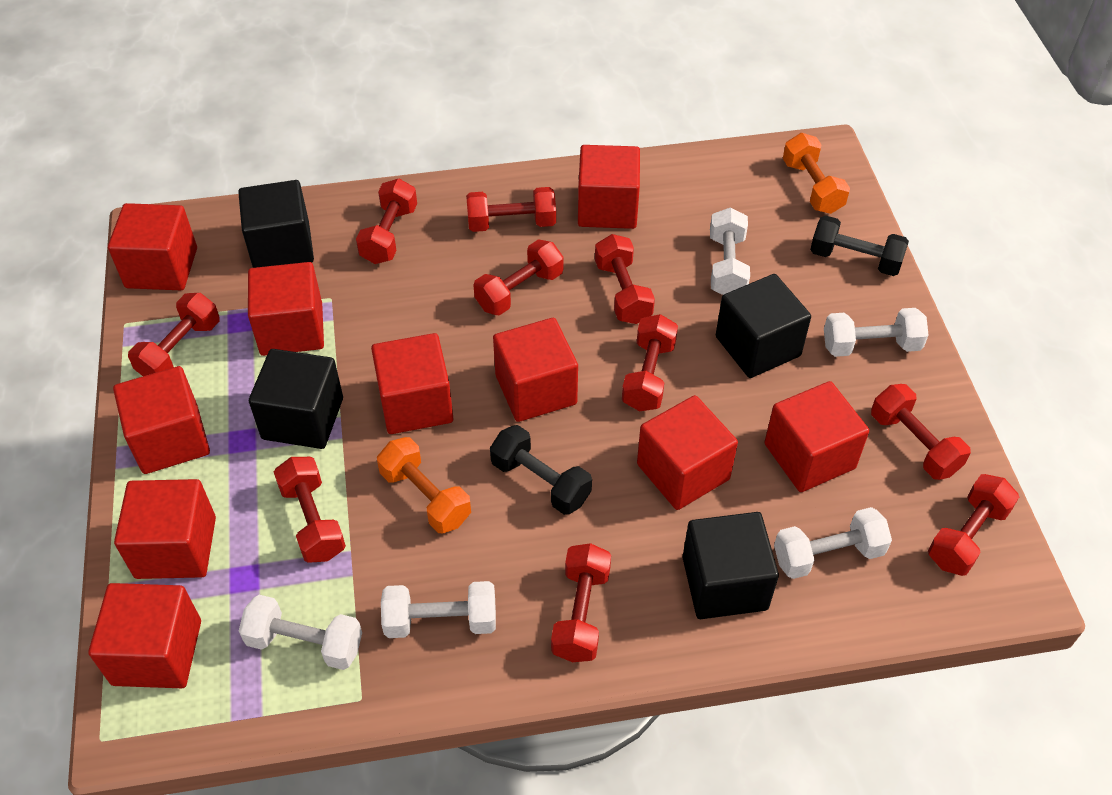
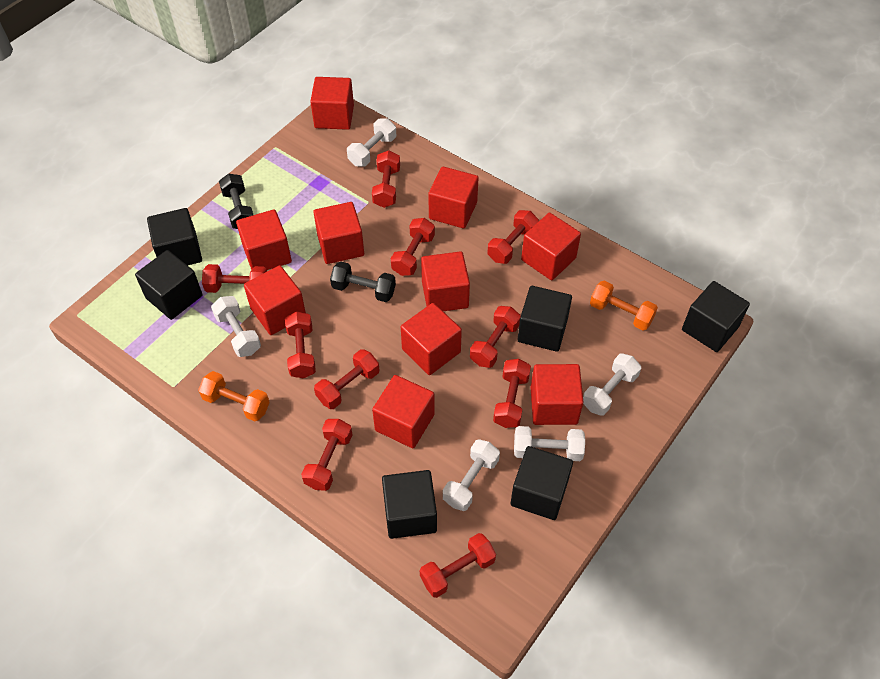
black cube: 4 -> 6

